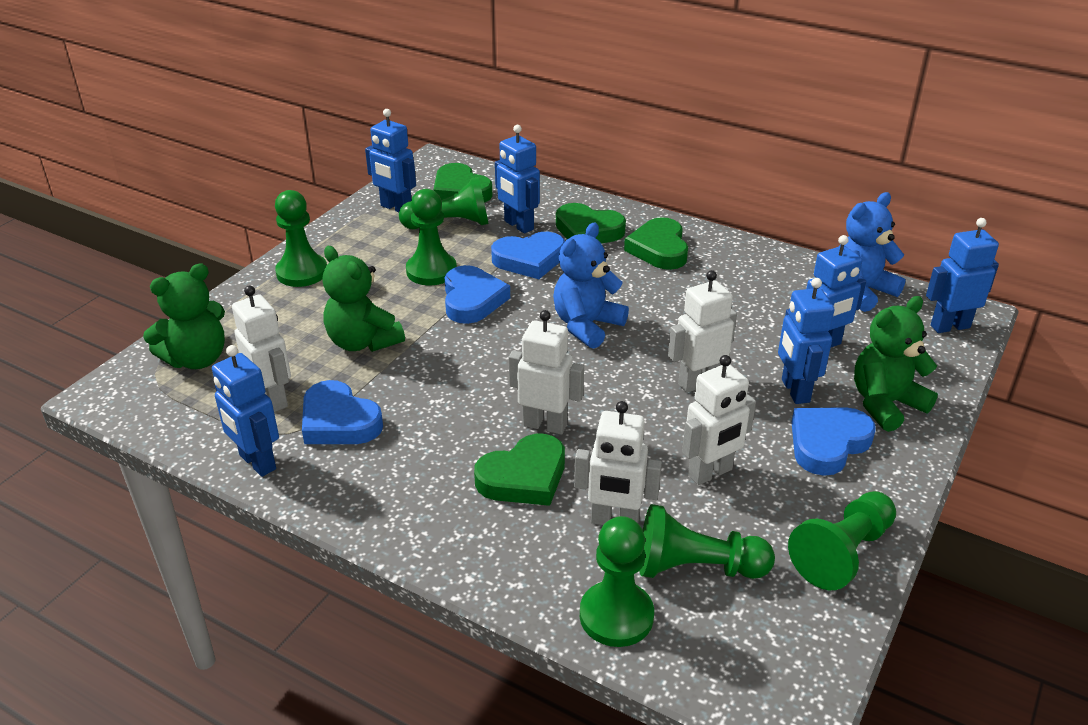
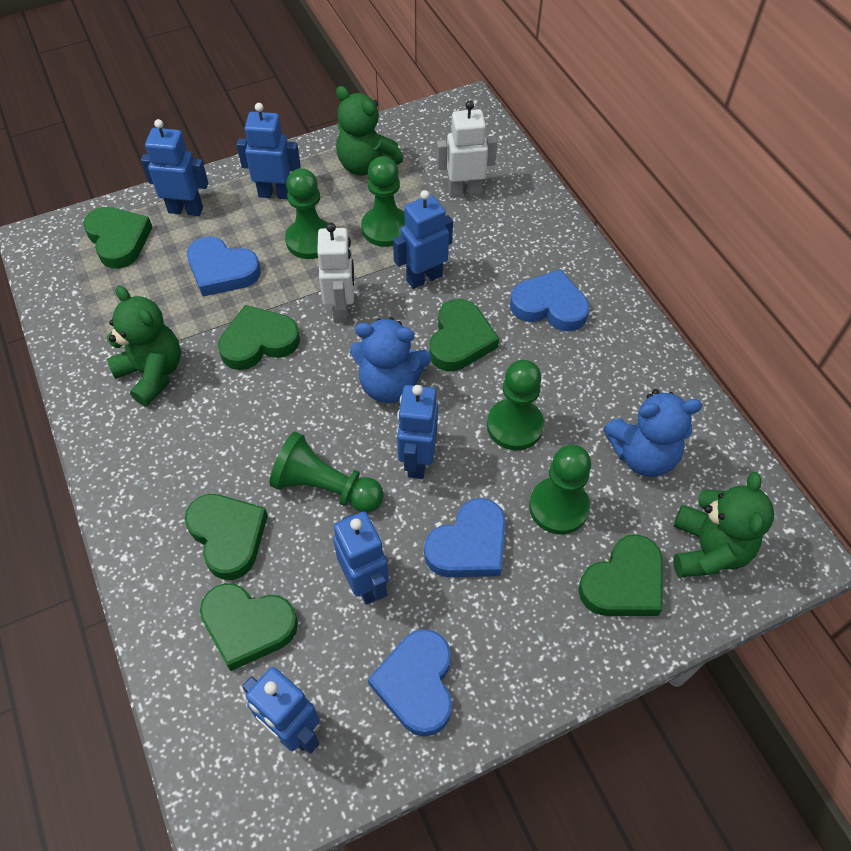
green heart: 4 -> 6
green pawn: 6 -> 5
white robot: 5 -> 2

